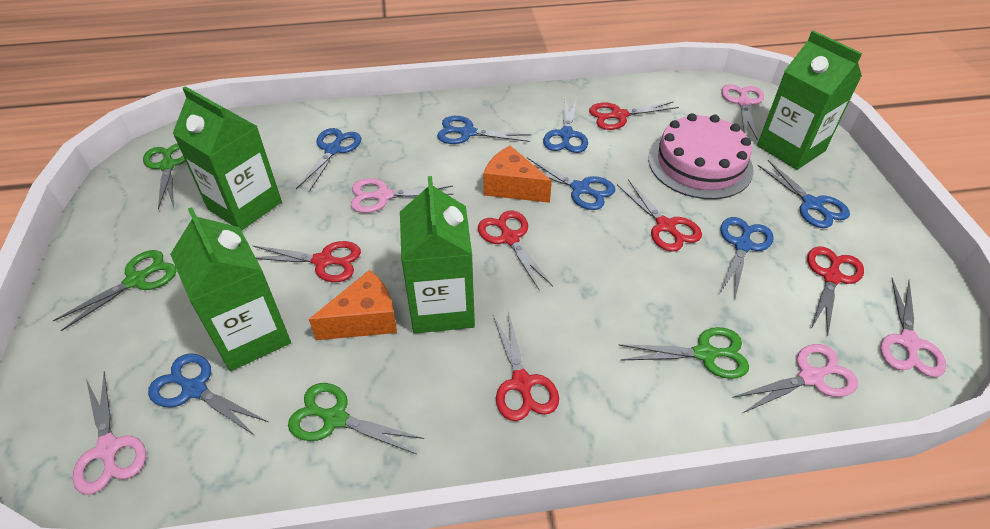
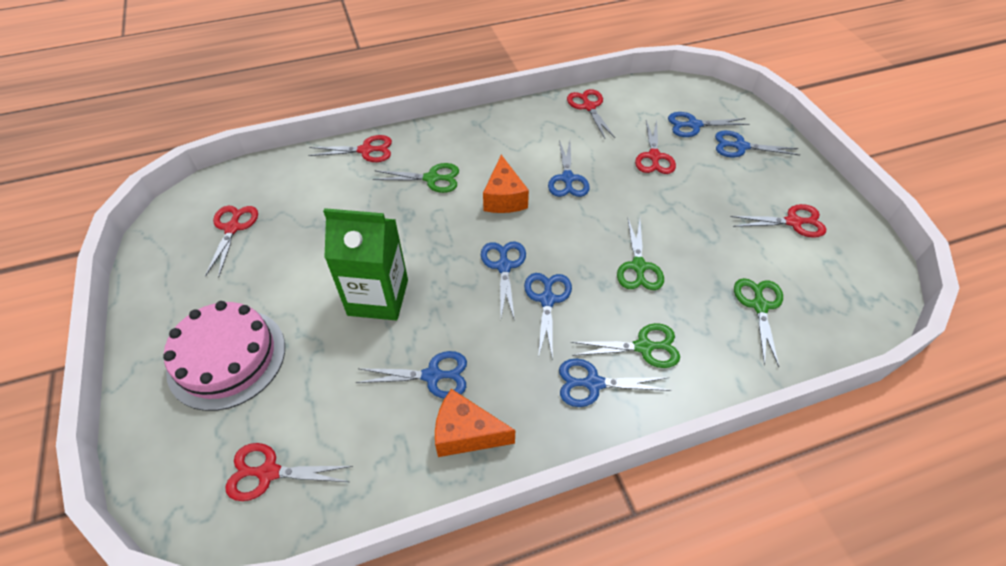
green carton: 4 -> 1
pink scissors: 5 -> 0

